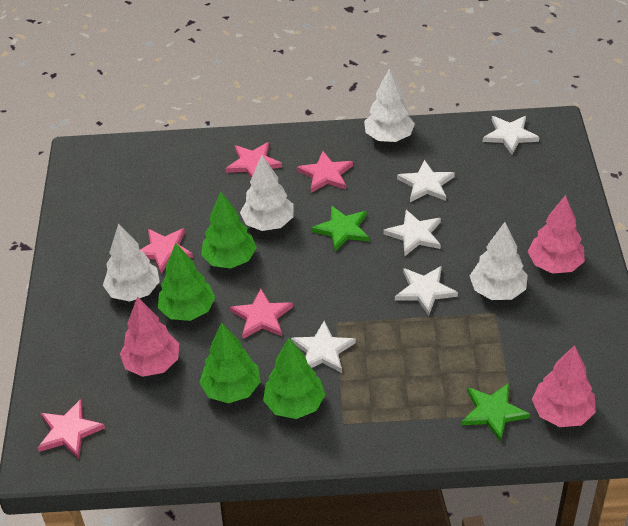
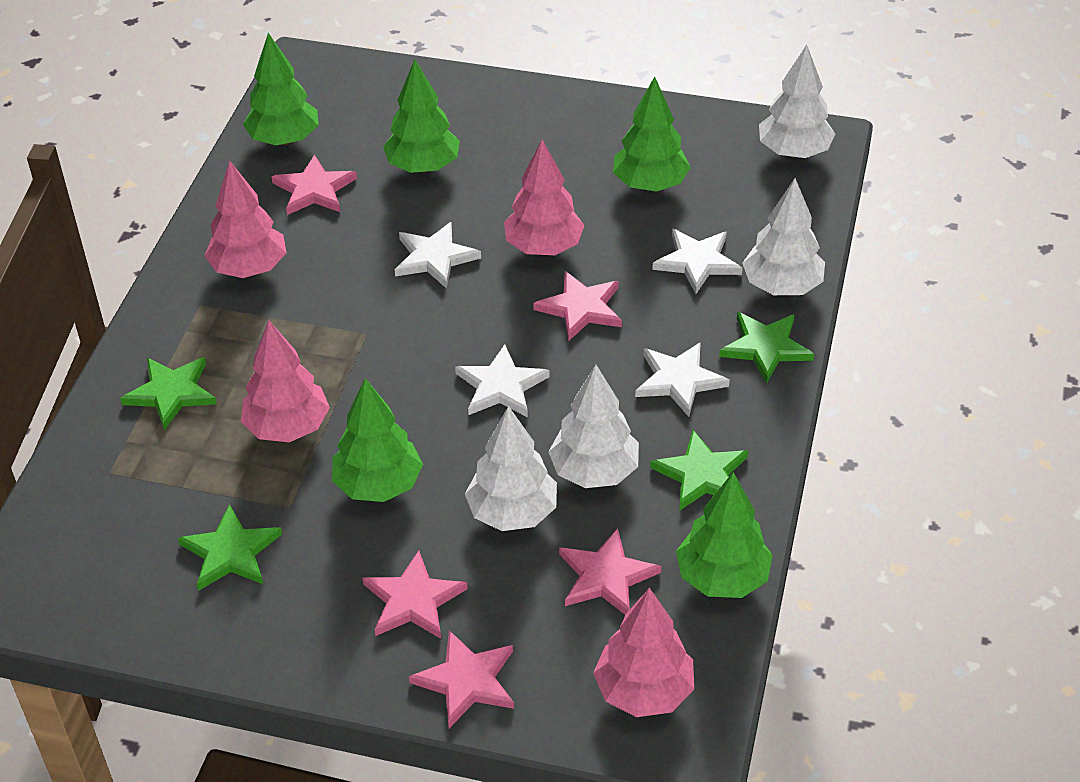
green star: 2 -> 4
green tree: 4 -> 5
pink tree: 3 -> 4
white star: 5 -> 4

